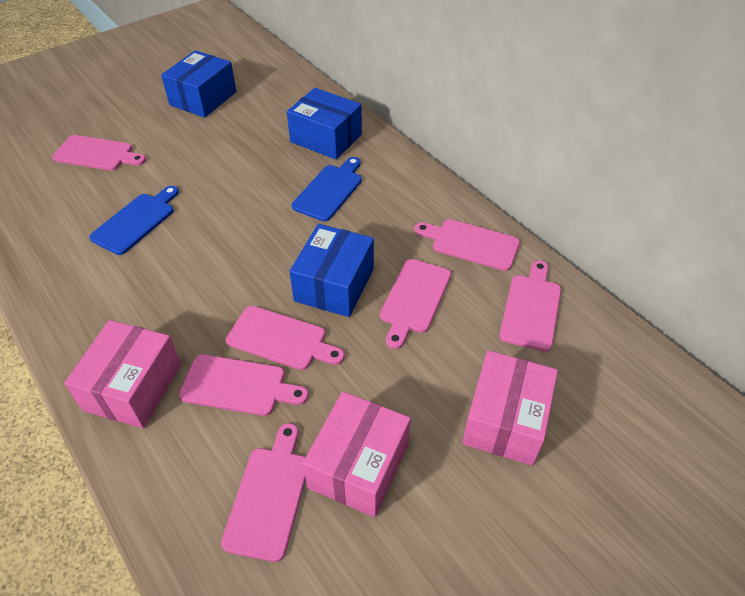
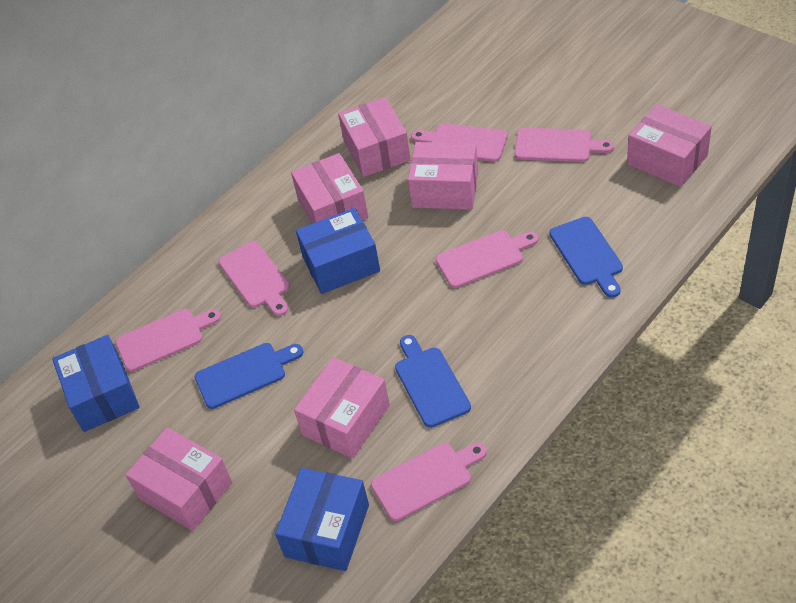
blue cutting board: 2 -> 3
pink box: 3 -> 6
pink cutting board: 7 -> 6

